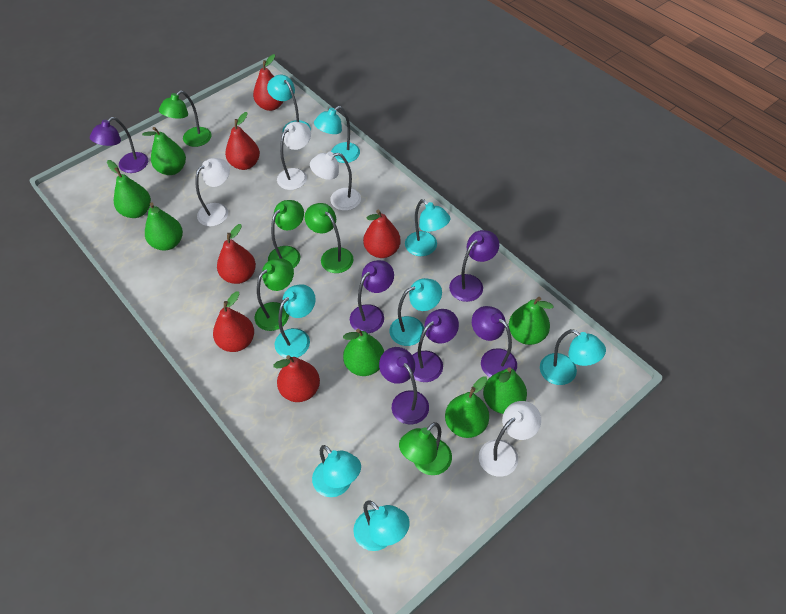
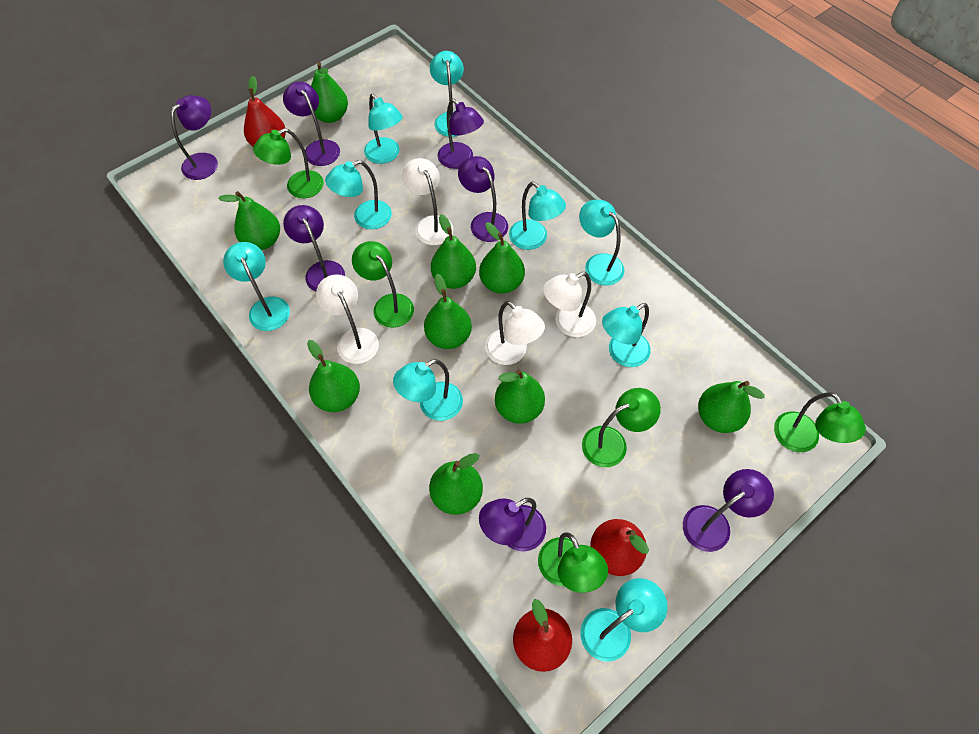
green pear: 7 -> 9
purple lamp: 6 -> 7
red pear: 6 -> 3
turquoise lamp: 8 -> 9

